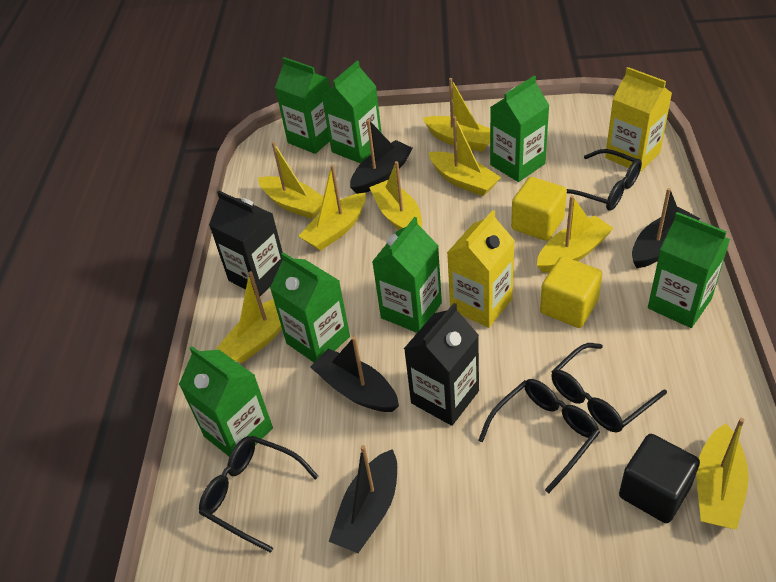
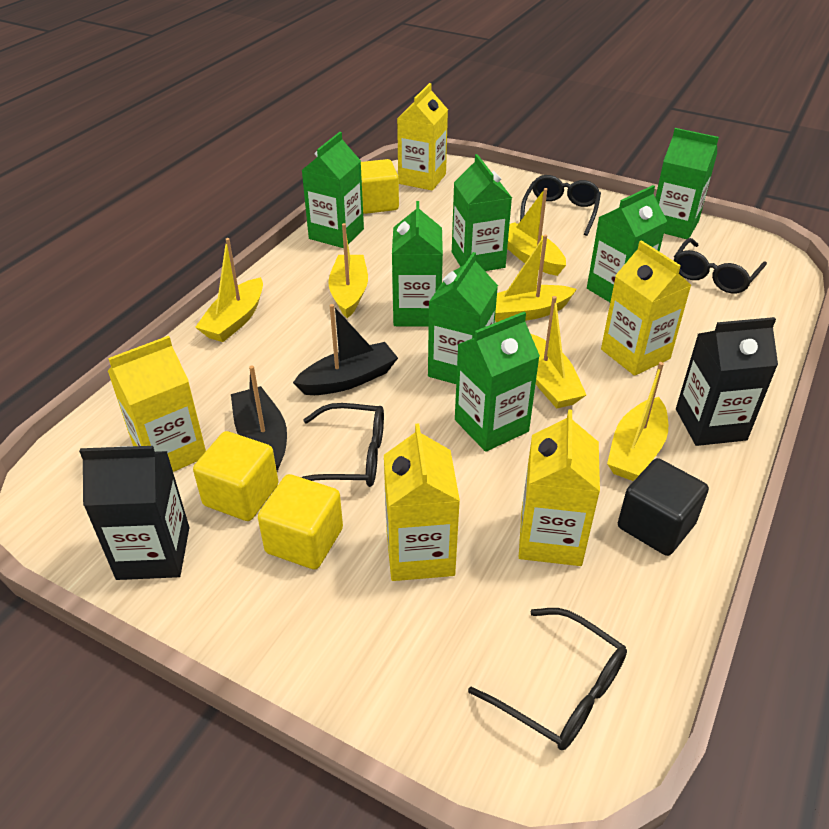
black boat: 4 -> 2
yellow boat: 8 -> 6
yellow carton: 2 -> 5
yellow cube: 2 -> 3

